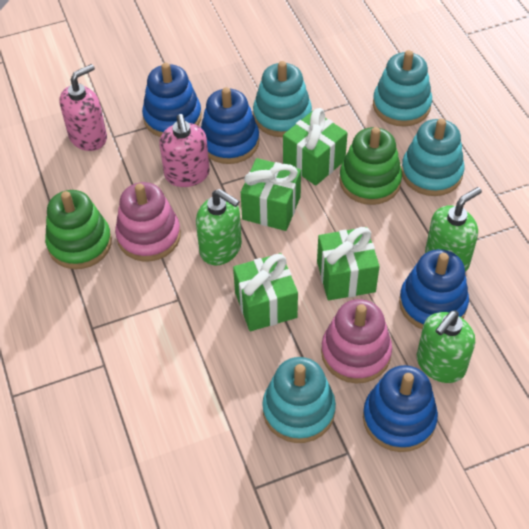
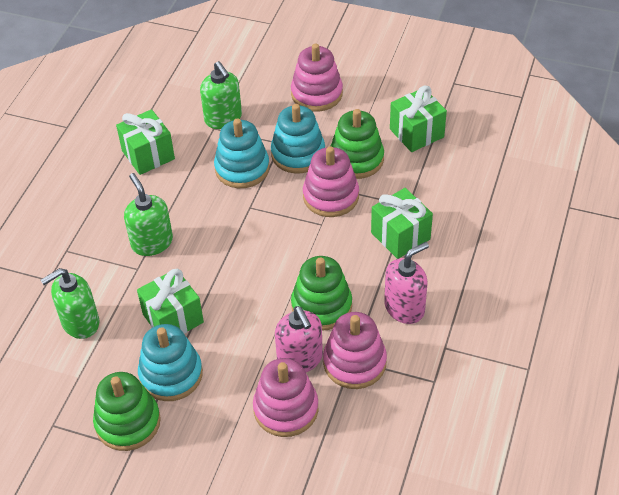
blue stacking toy: 4 -> 0
green stacking toy: 2 -> 3
pink stacking toy: 2 -> 4
turquoise stacking toy: 4 -> 3

